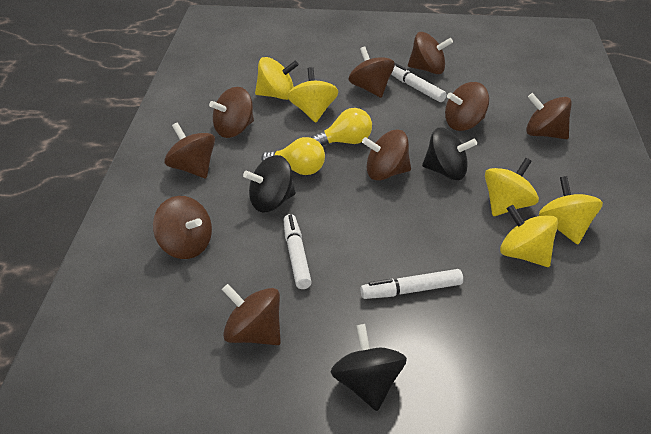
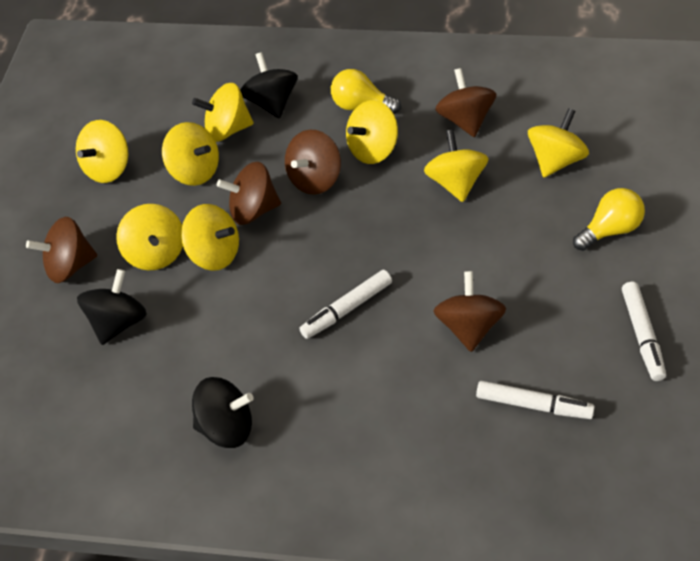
brown spinning top: 9 -> 5
yellow spinning top: 5 -> 8

